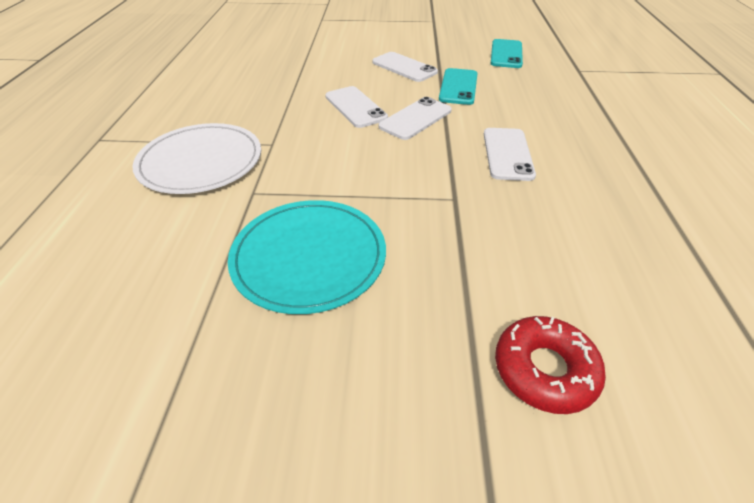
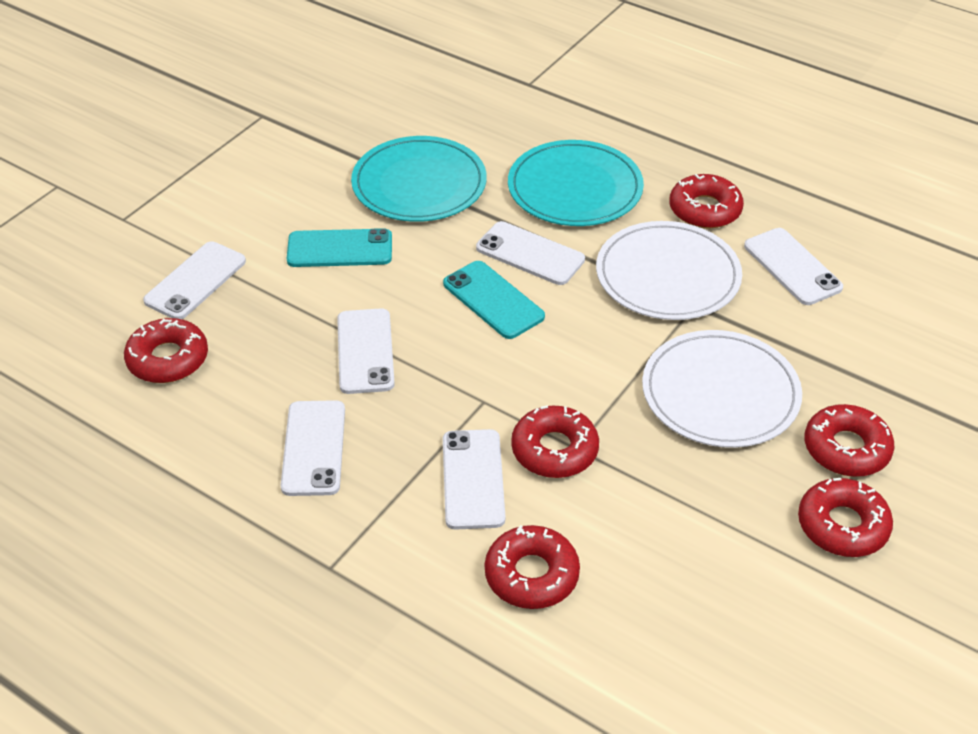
red donut: 1 -> 6
turquoise plate: 1 -> 2
white phone: 4 -> 6
white plate: 1 -> 2

